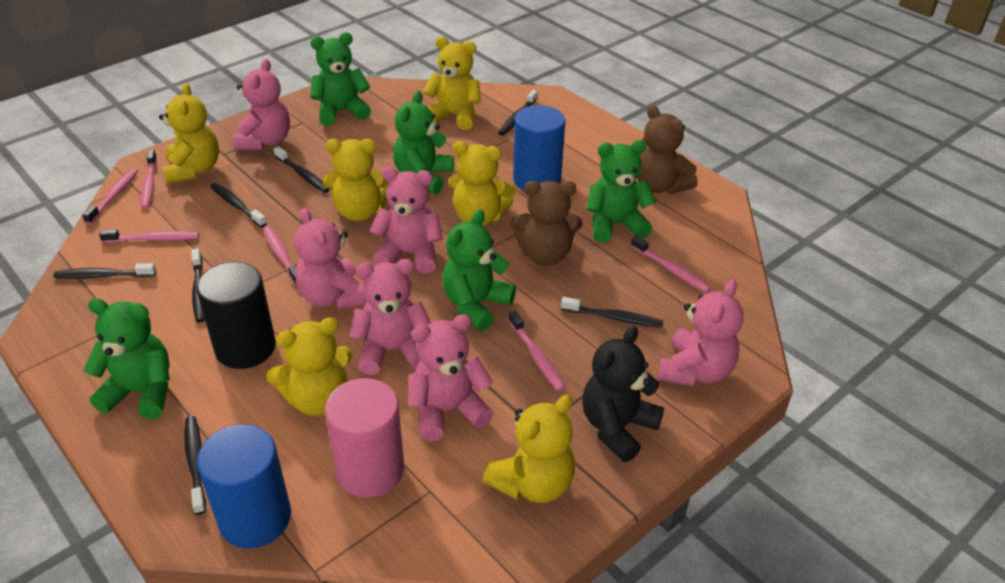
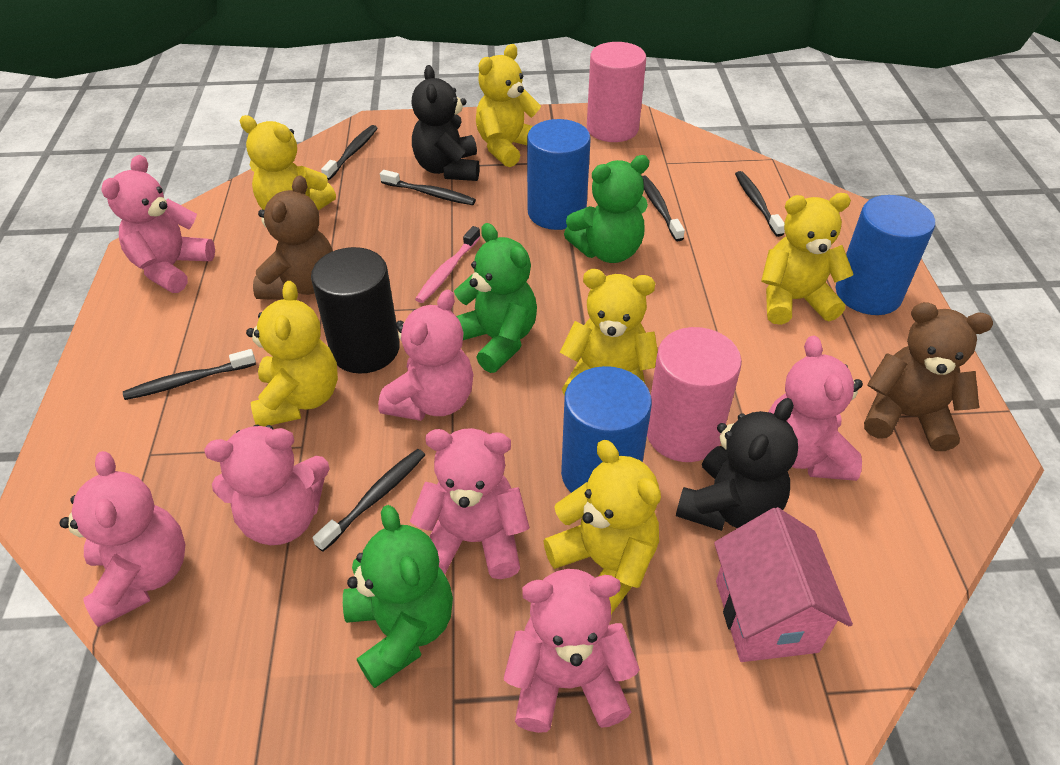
black teddy bear: 1 -> 2
black toothbrush: 7 -> 6
blue cylinder: 2 -> 3
green teddy bear: 5 -> 3
pink cylinder: 1 -> 2
pink house: 0 -> 1
pink teddy bear: 6 -> 7
pink toothbrush: 6 -> 1

